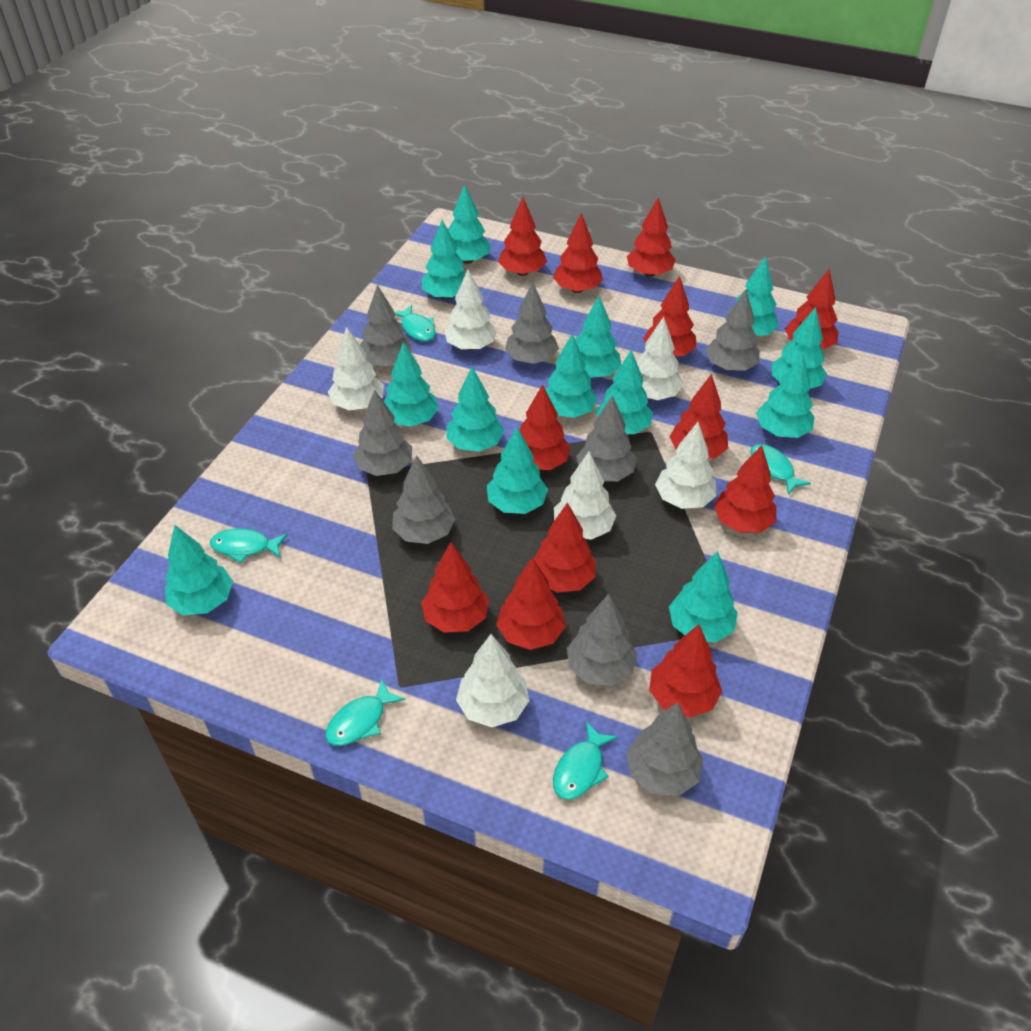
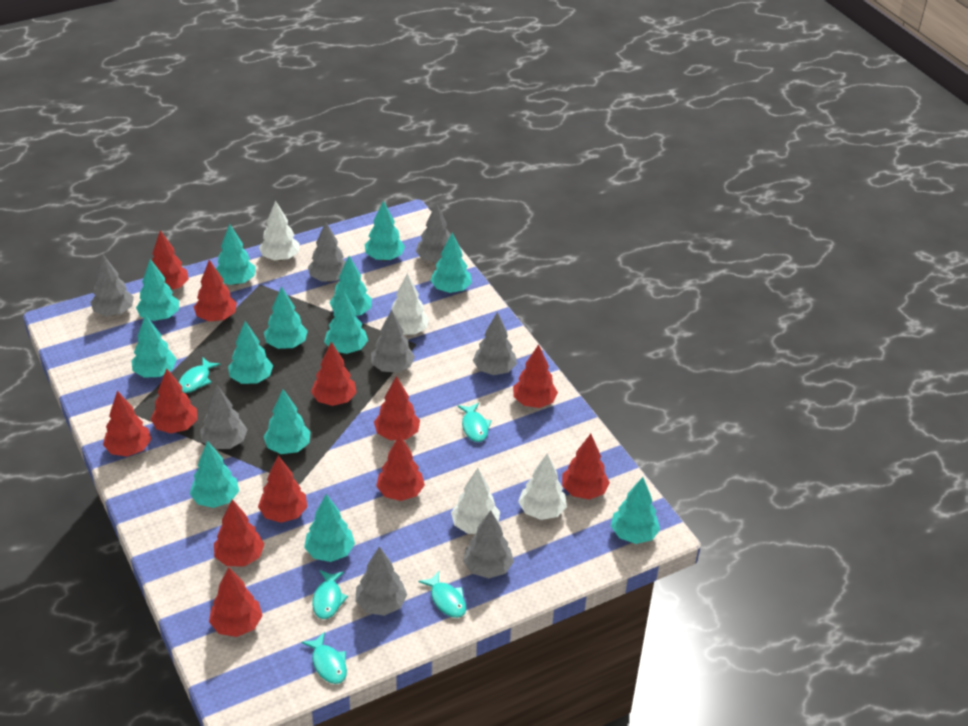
white tree: 6 -> 4

